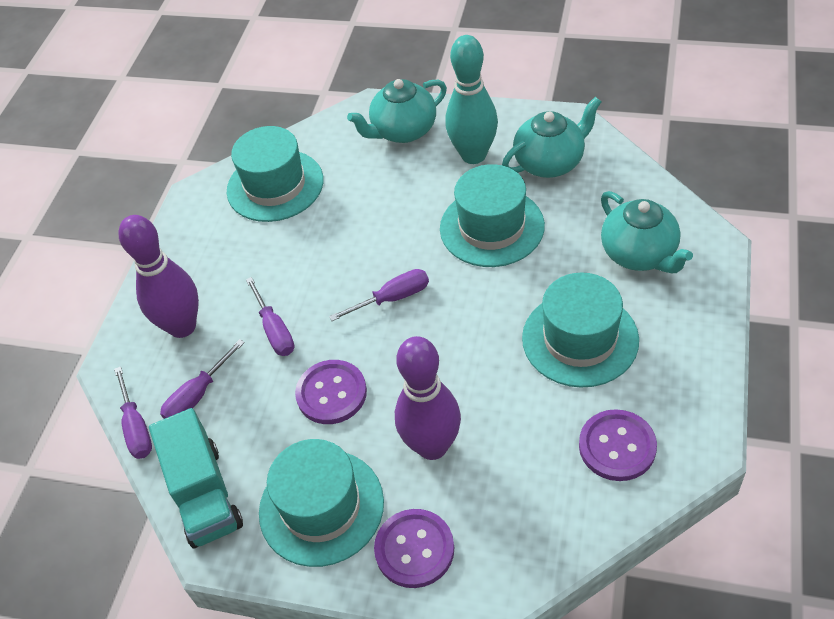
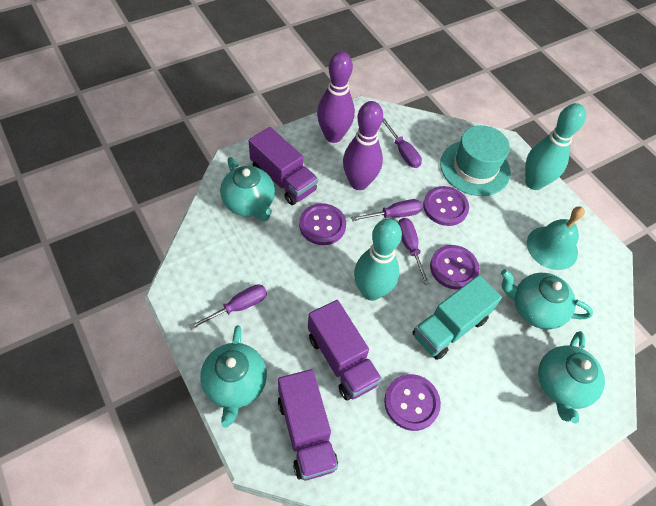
purple button: 3 -> 4
purple truck: 0 -> 3
turquoise bell: 0 -> 1
turquoise bowling pin: 1 -> 2
turquoise hat: 4 -> 1
turquoise teapot: 3 -> 4

